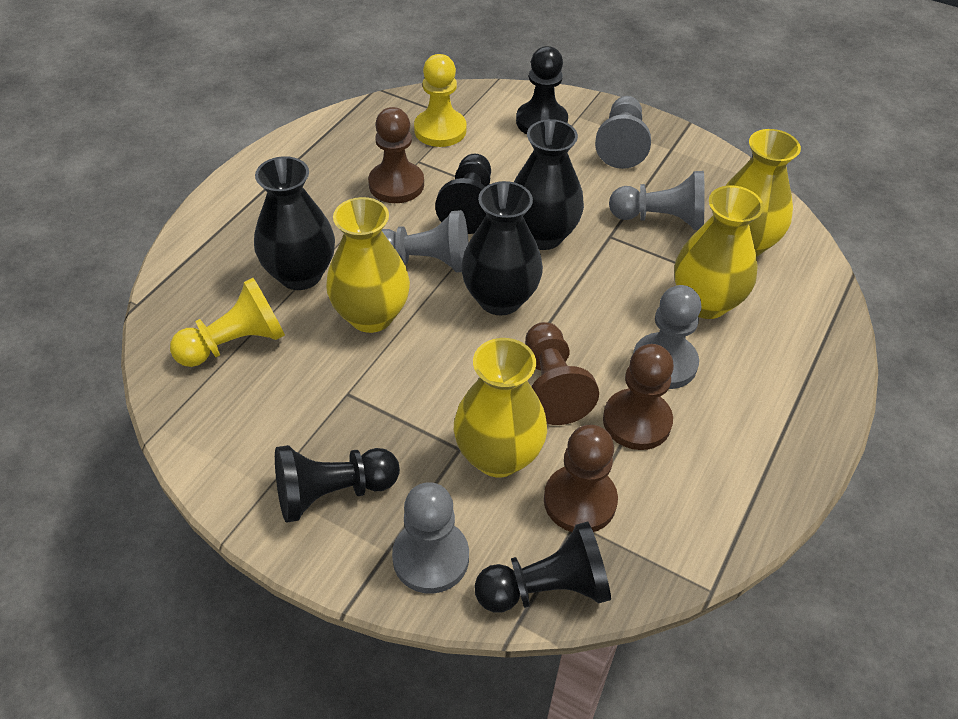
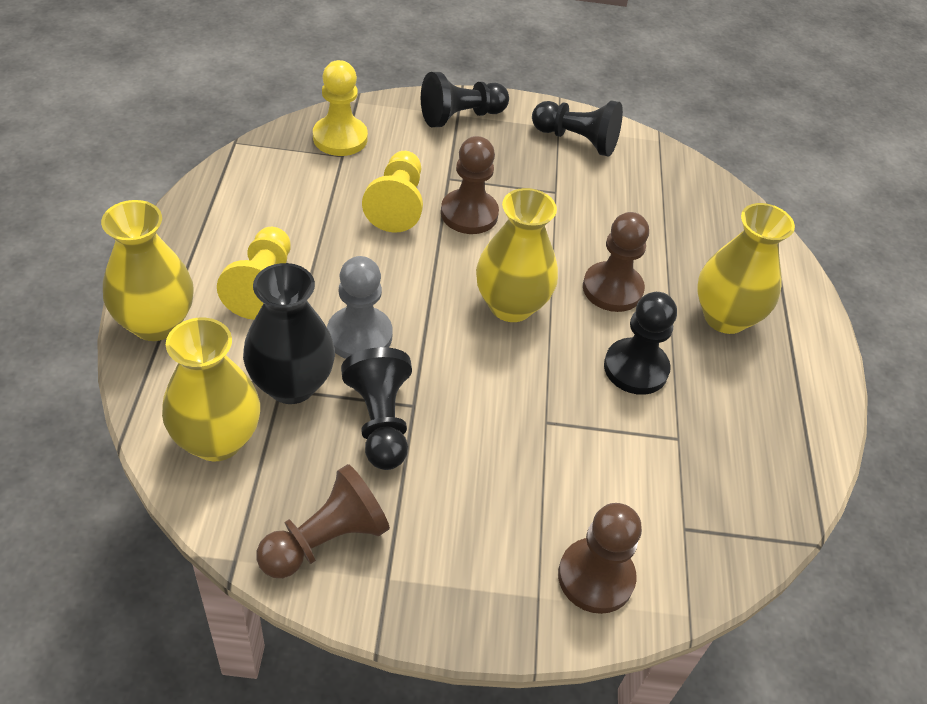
black vase: 3 -> 1
grey pawn: 5 -> 1
yellow pawn: 2 -> 3

